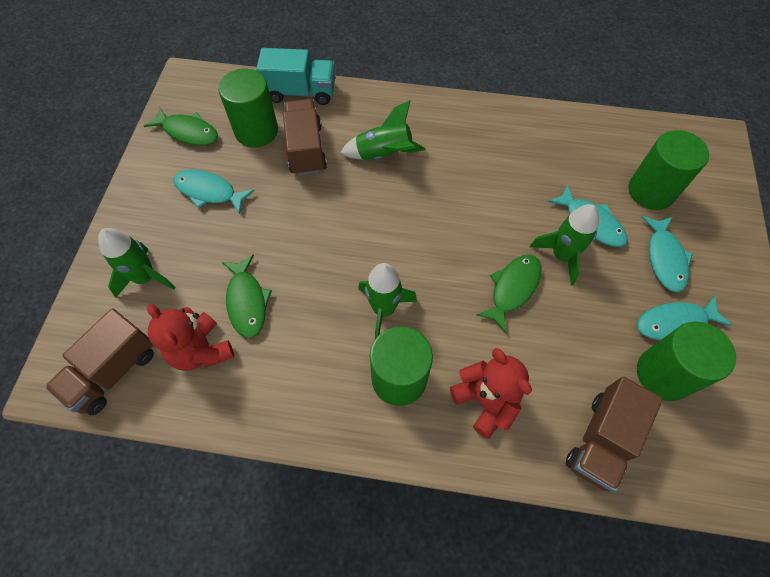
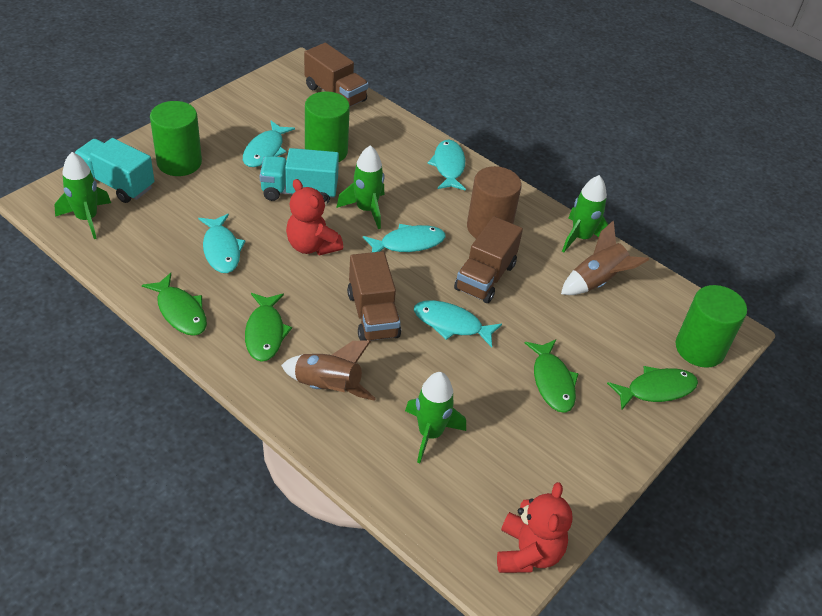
brown cylinder: 0 -> 1
brown rocket: 0 -> 2
green cylinder: 4 -> 3
green fish: 3 -> 4
turquoise fish: 4 -> 5
turquoise truck: 1 -> 2

